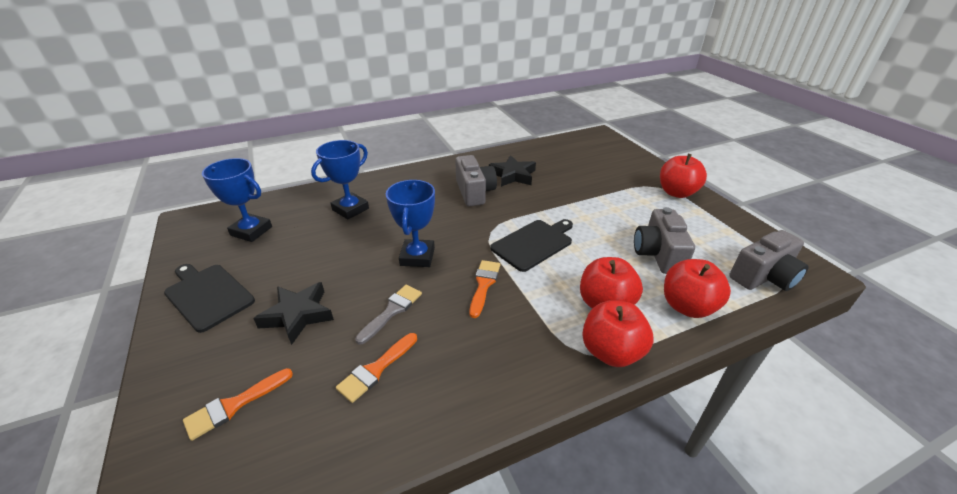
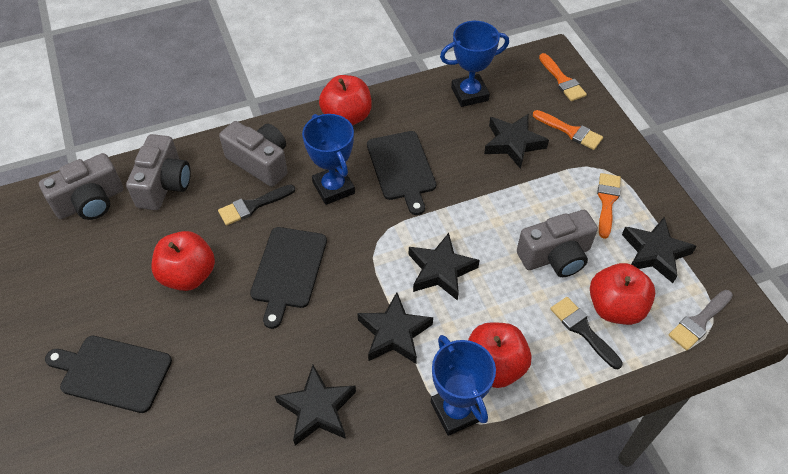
black brush: 0 -> 2
black cutting board: 2 -> 3
black star: 2 -> 5
grey camera: 3 -> 4

